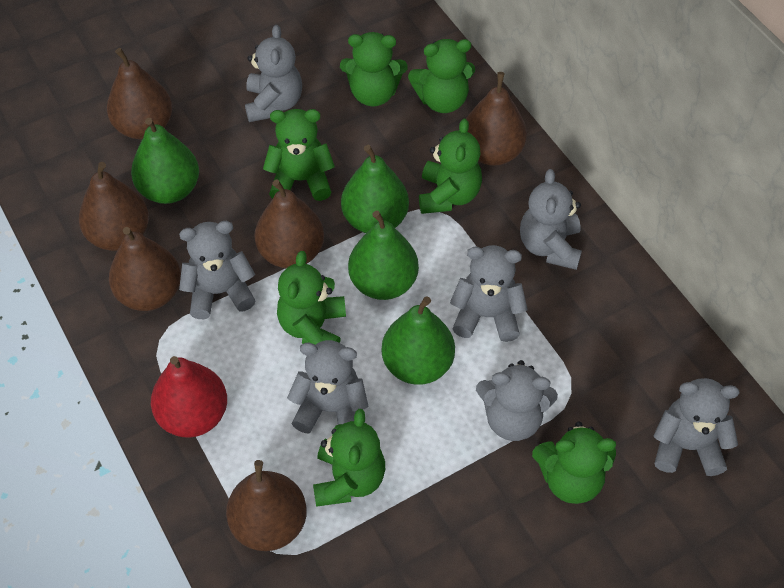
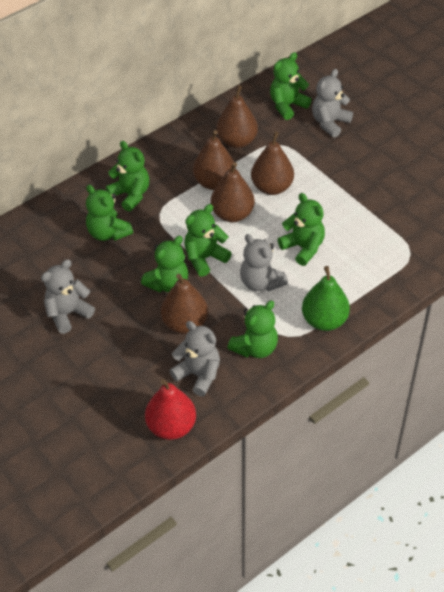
brown pear: 6 -> 5
green pear: 4 -> 1
grey teddy bear: 7 -> 4

